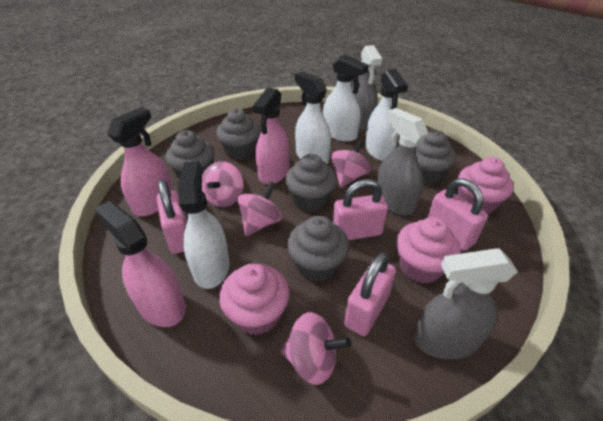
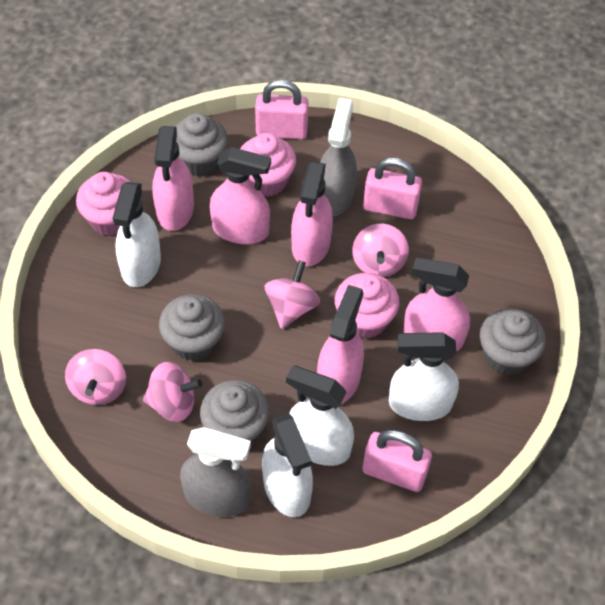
grey cupcake: 5 -> 4
grey spray bottle: 3 -> 2
pink padlock: 4 -> 3
pink spray bottle: 3 -> 5

